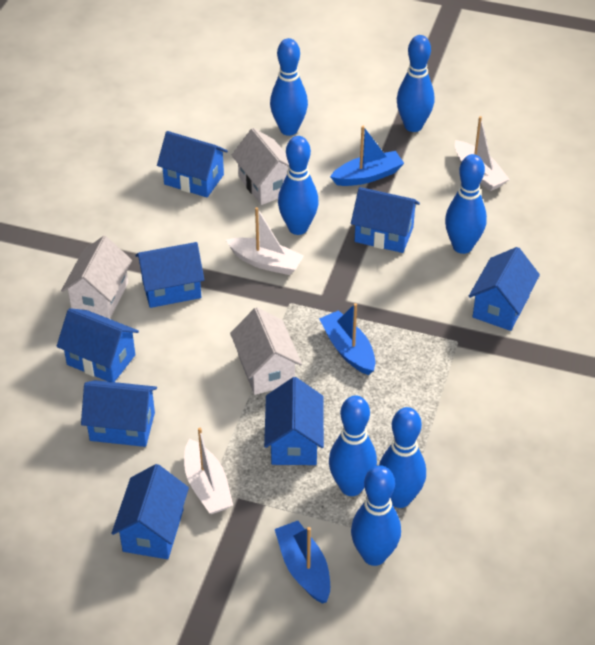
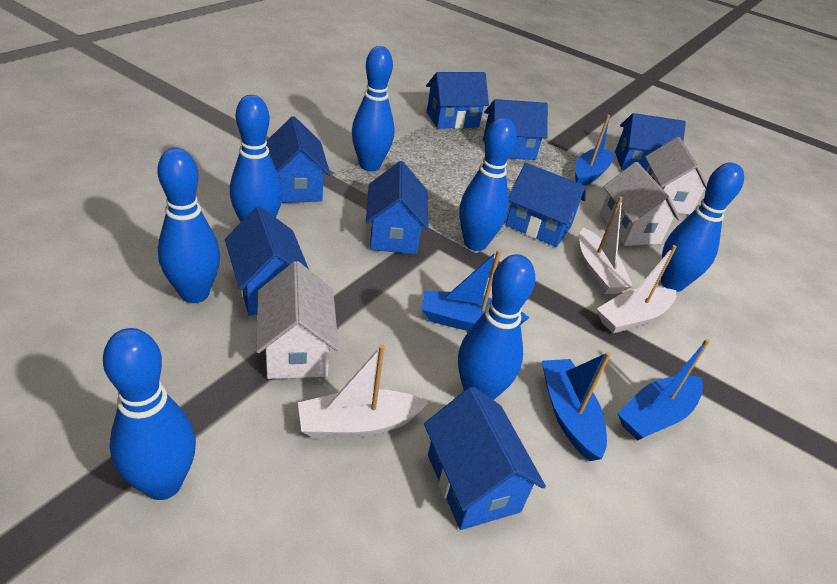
blue boat: 3 -> 4

